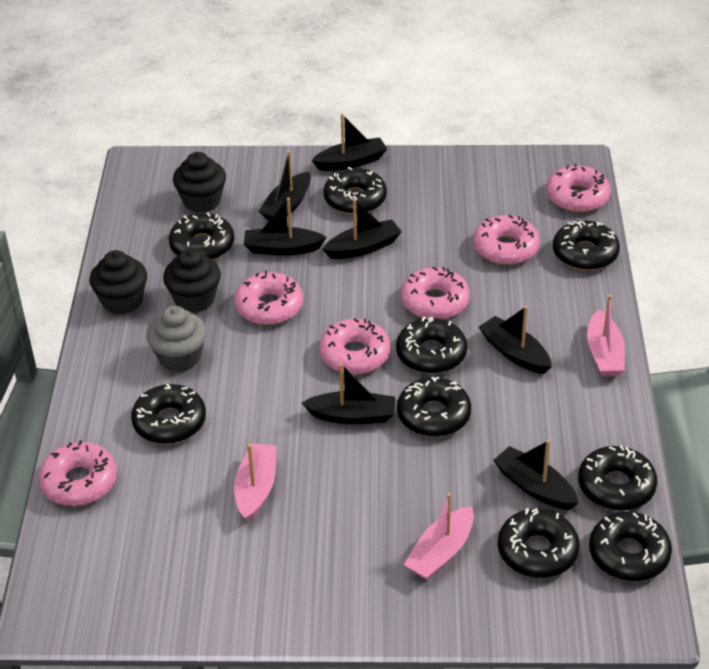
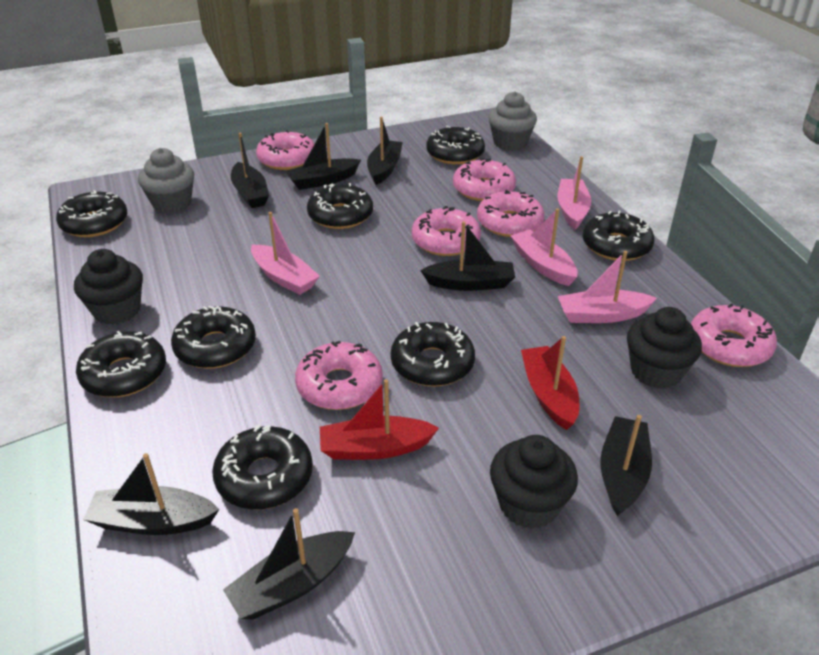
black donut: 9 -> 8
grey cupcake: 1 -> 2
pink boat: 3 -> 4
red boat: 0 -> 2

